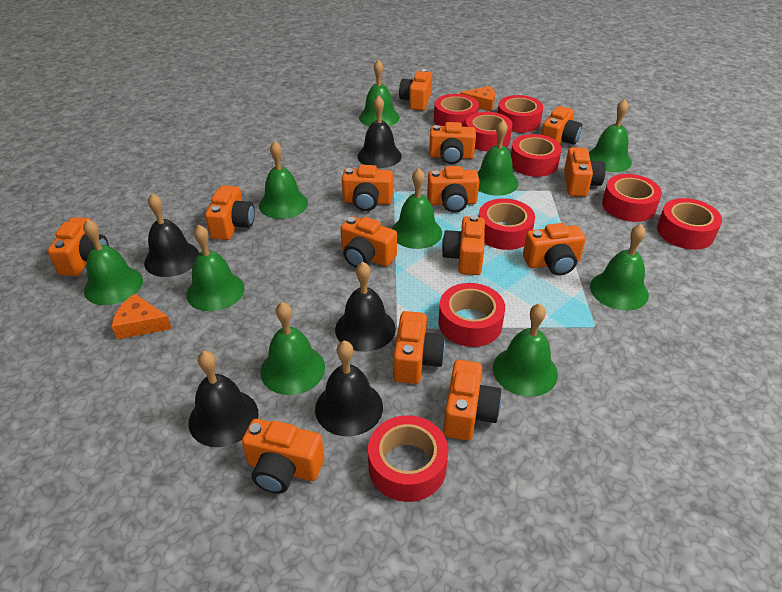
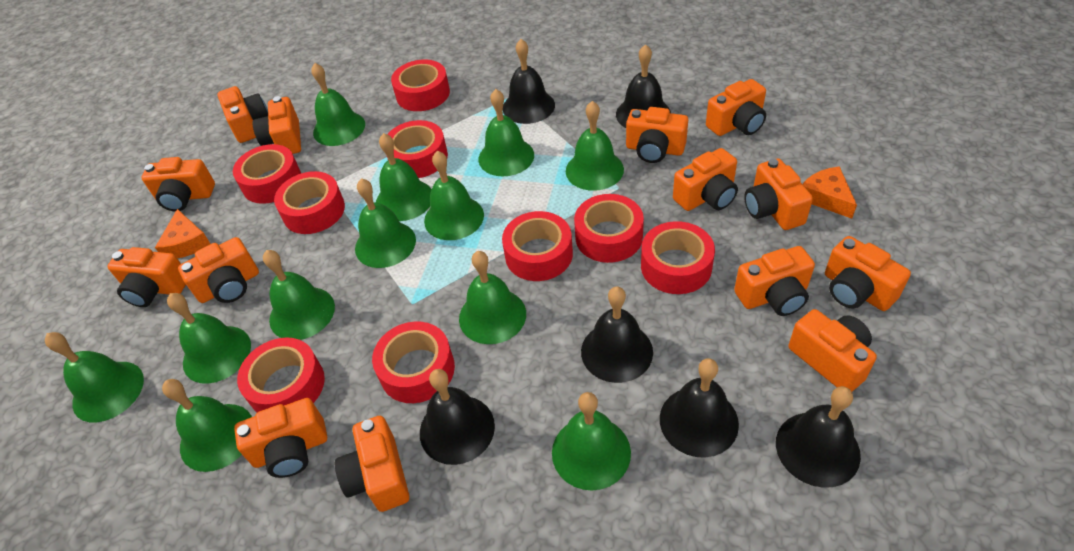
black bell: 5 -> 6
green bell: 10 -> 12

